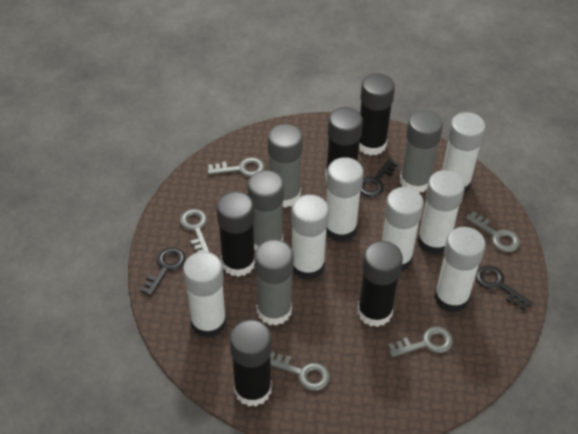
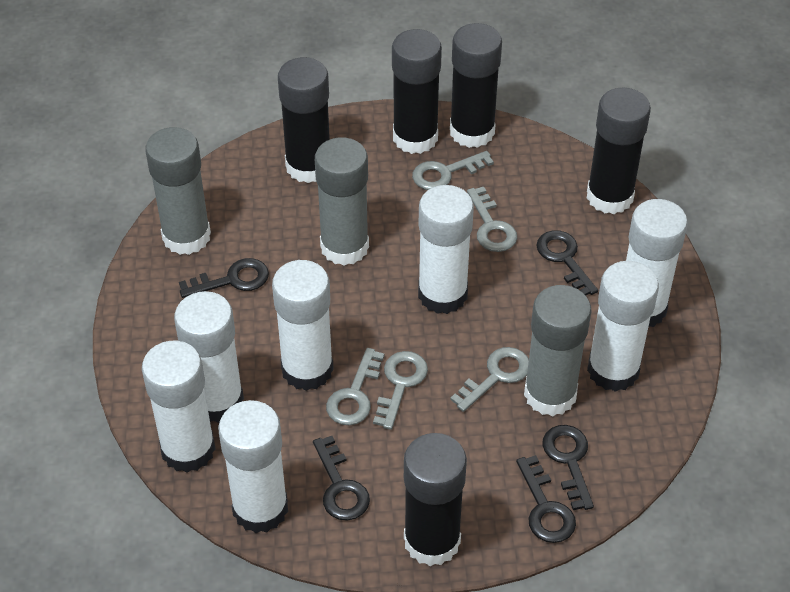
black key: 3 -> 5
grey glue stick: 4 -> 3

